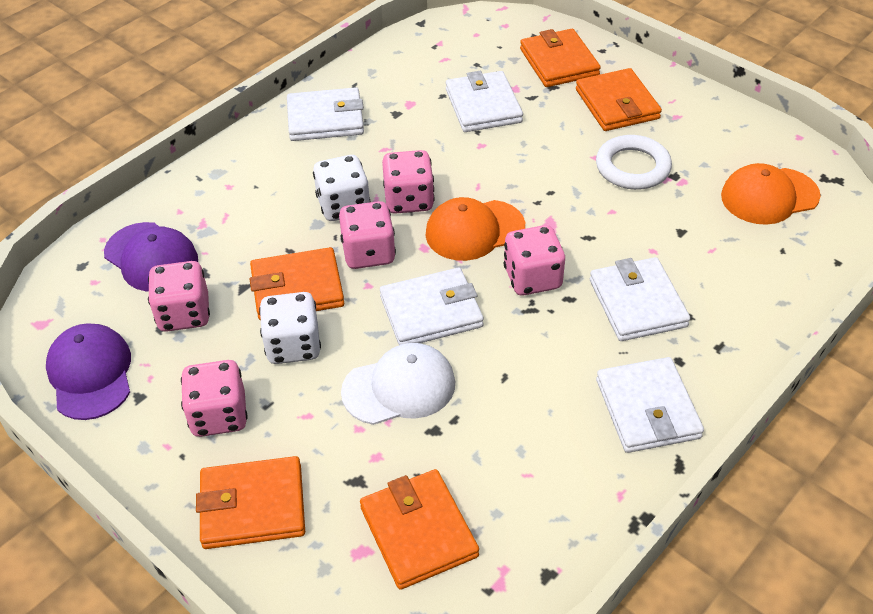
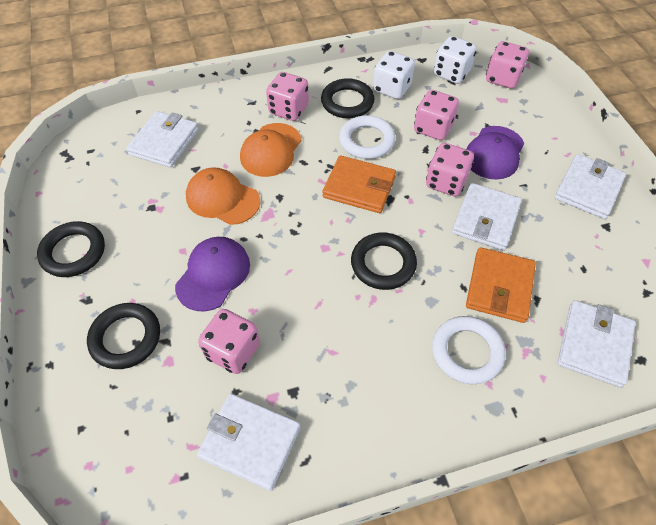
black ring: 0 -> 4
orange wallet: 5 -> 2
white cap: 1 -> 0
white ring: 1 -> 2

